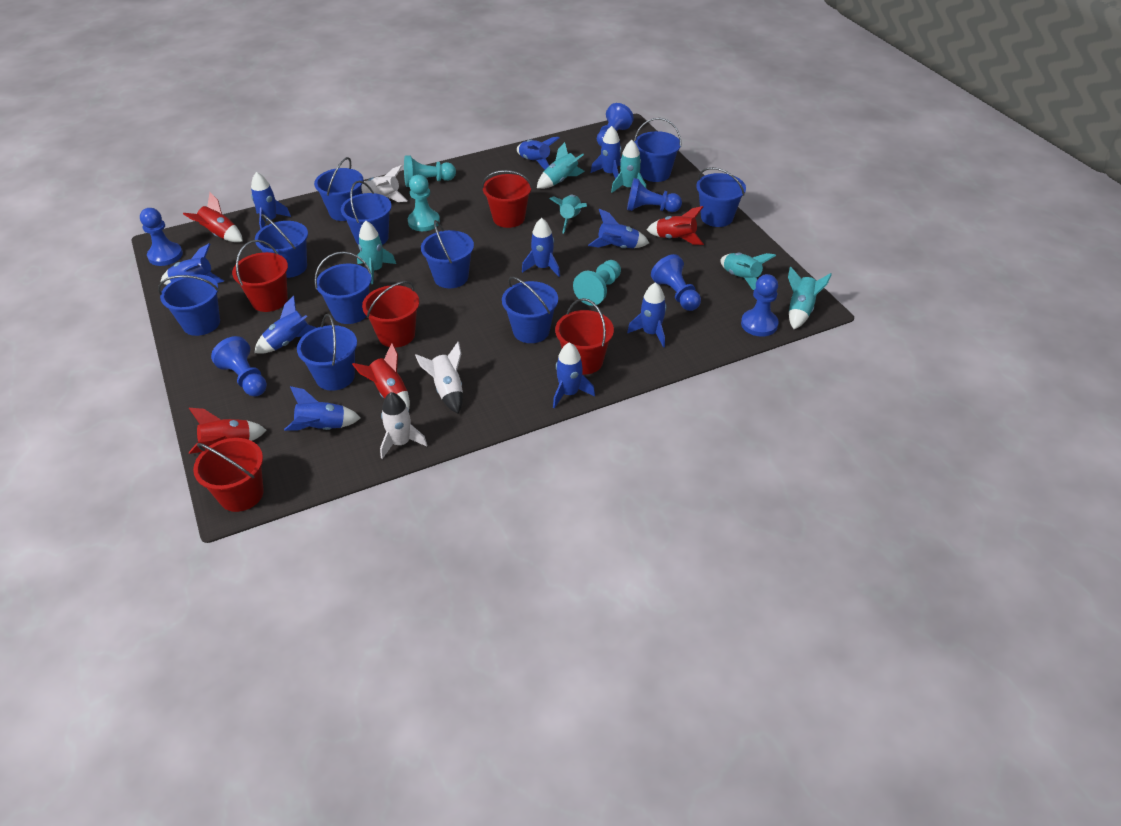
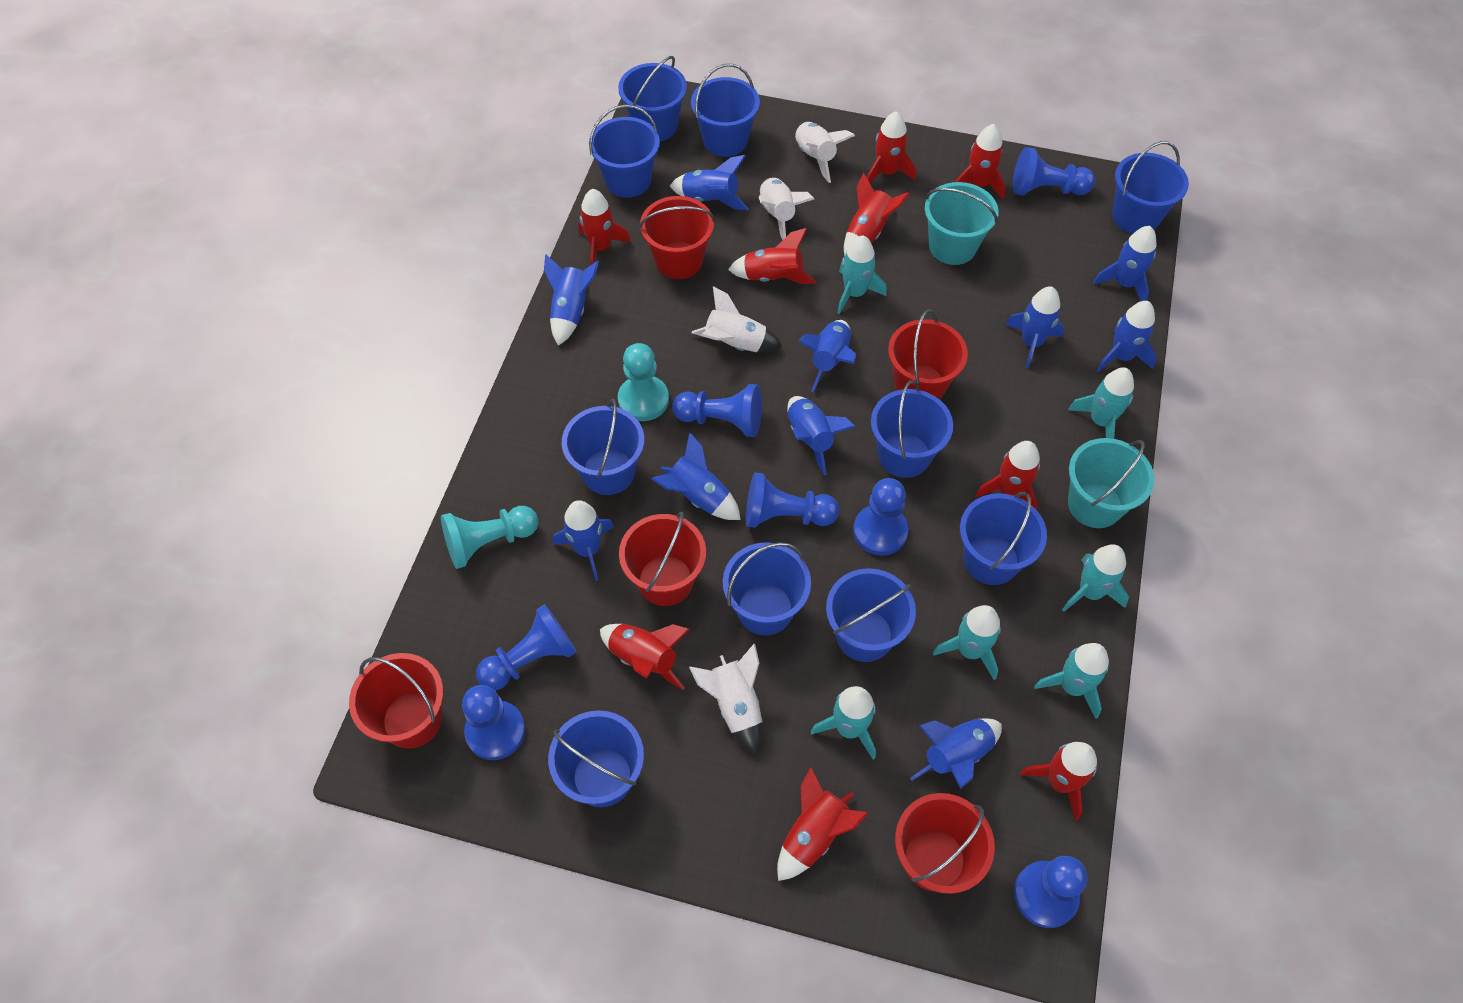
blue pawn: 6 -> 7
red rocket: 4 -> 9
turquoise bucket: 0 -> 2
turquoise pawn: 3 -> 2
white rocket: 3 -> 4

